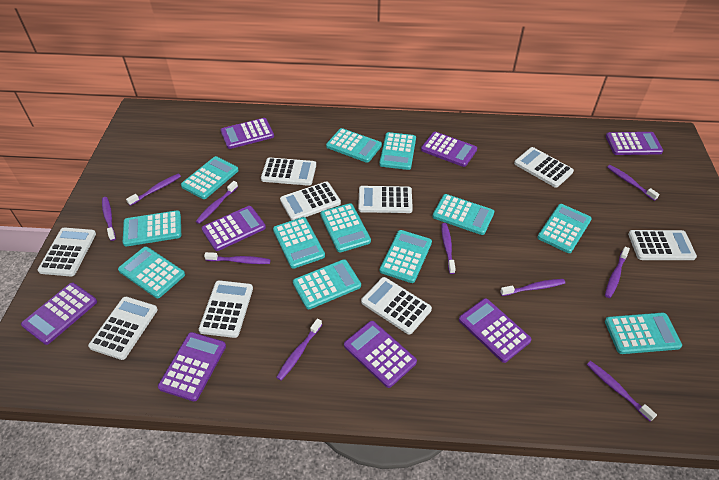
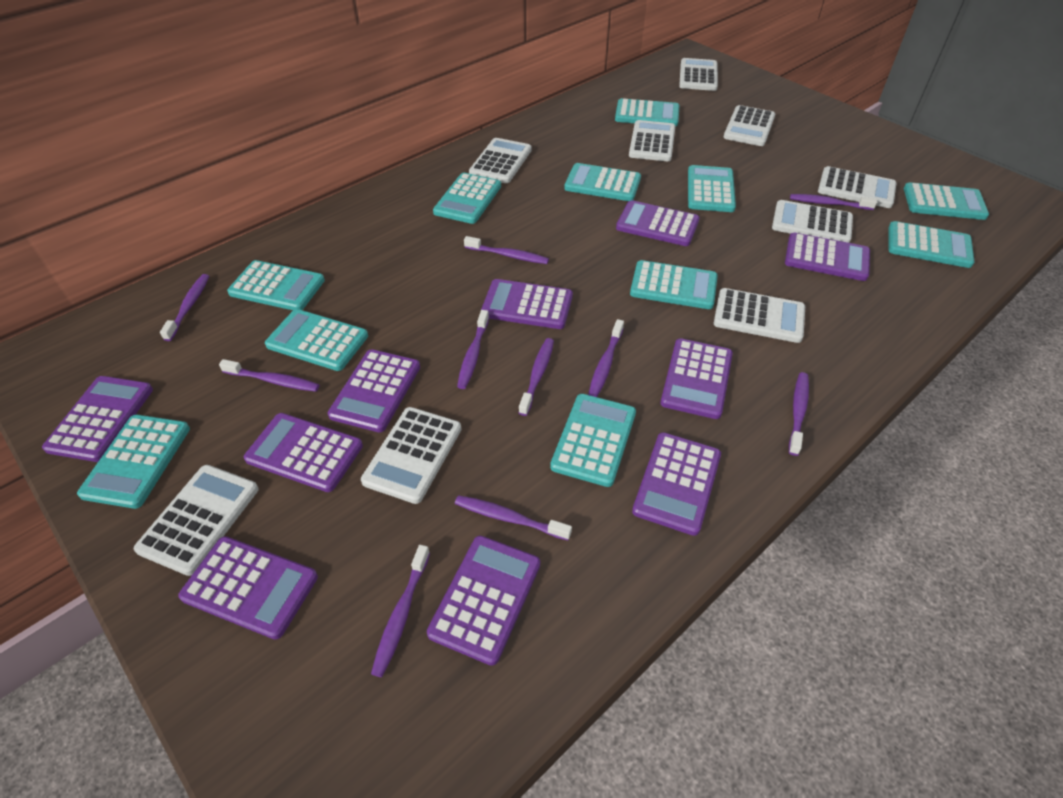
purple calculator: 8 -> 10
turquoise calculator: 12 -> 11

